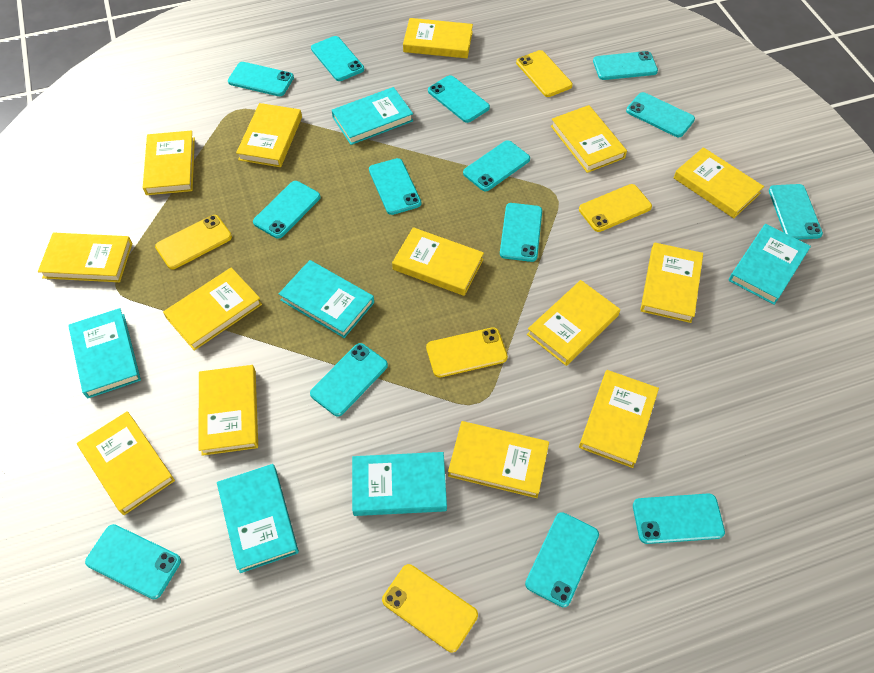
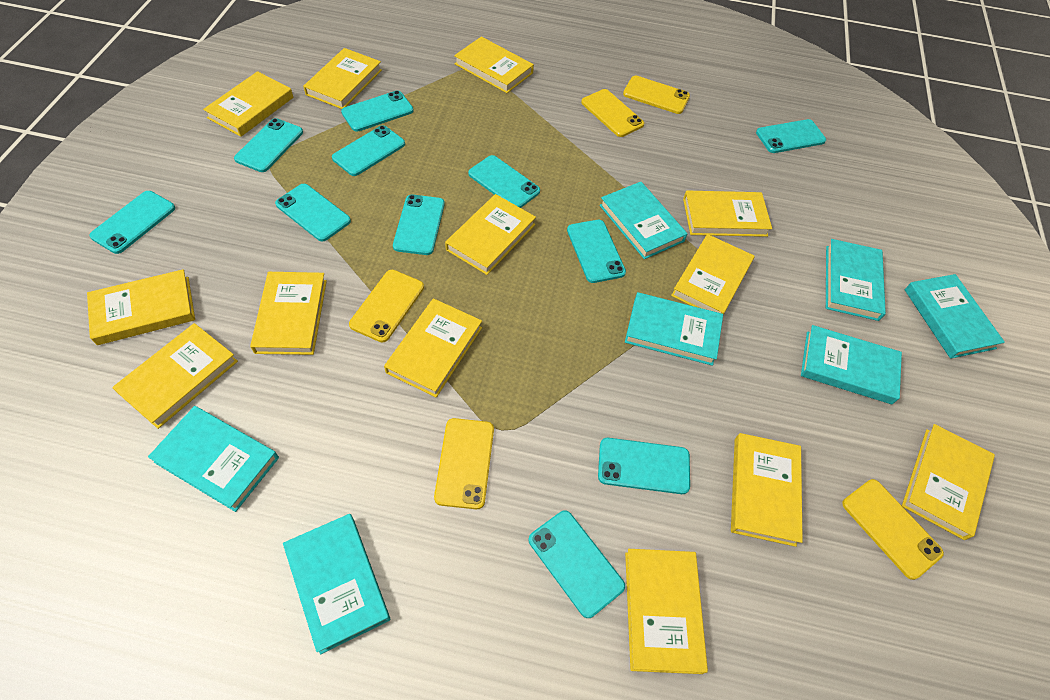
turquoise book: 6 -> 7
turquoise phone: 14 -> 11
yellow book: 14 -> 13

